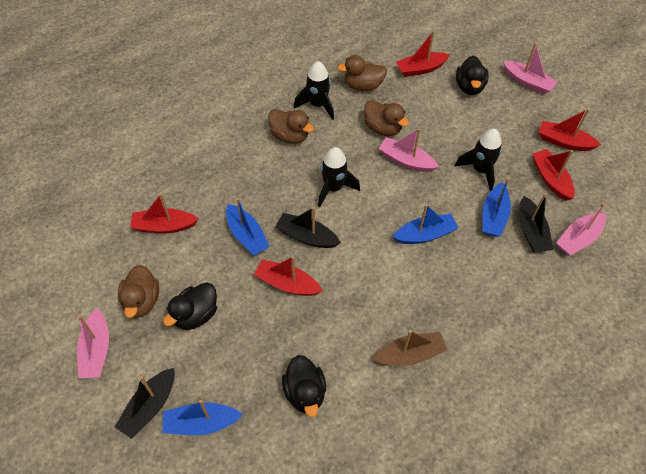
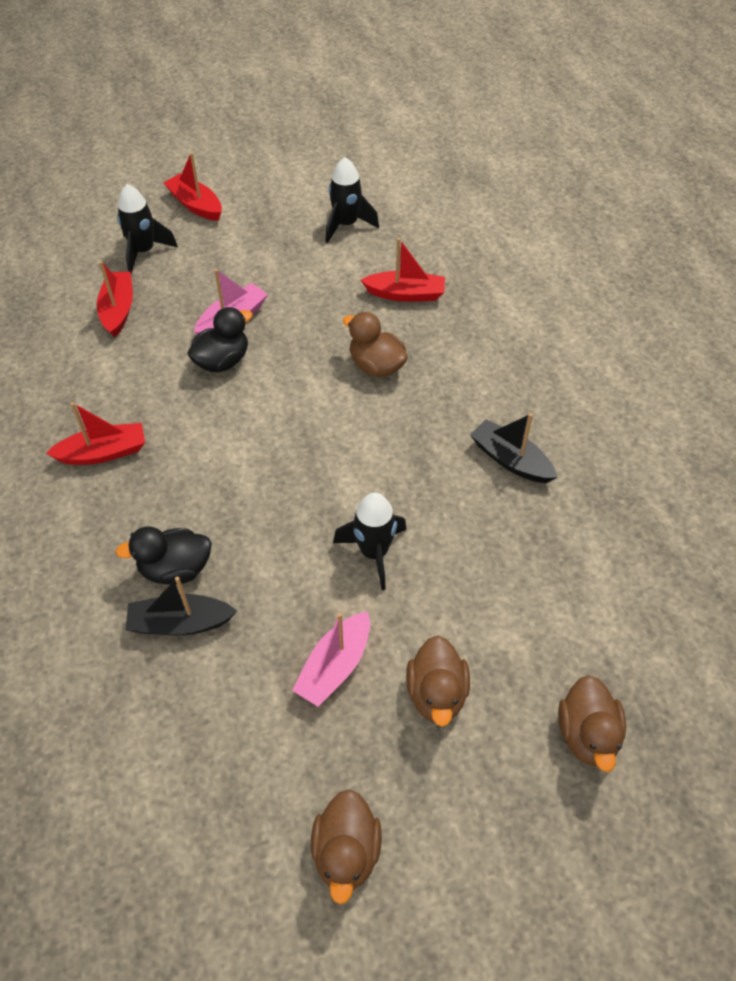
black boat: 3 -> 2
black duck: 3 -> 2
blue boat: 4 -> 0
brown boat: 1 -> 0
pink boat: 4 -> 2
red boat: 5 -> 4

